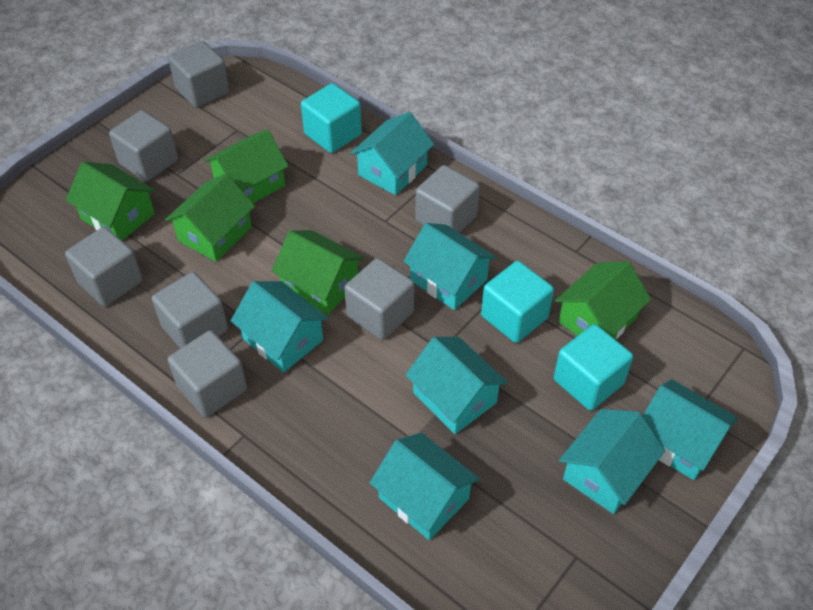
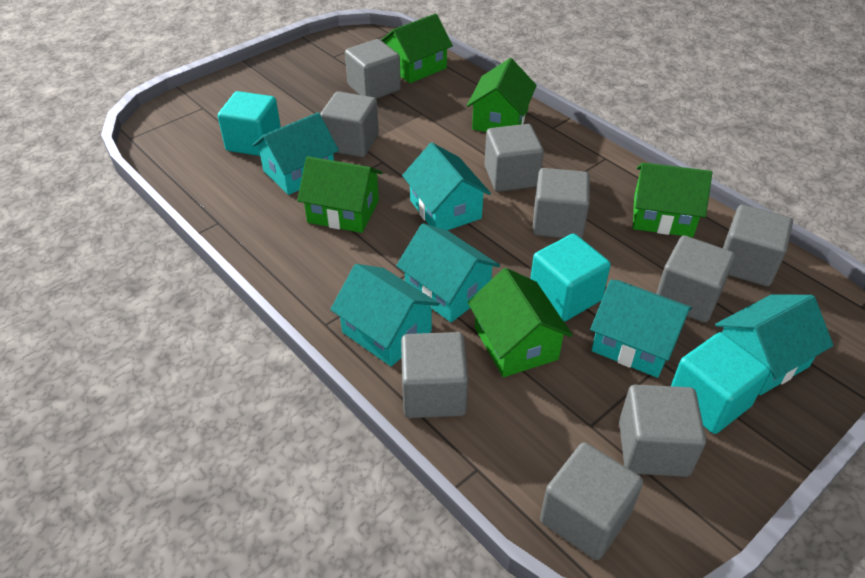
grey cube: 7 -> 9
turquoise house: 7 -> 6

